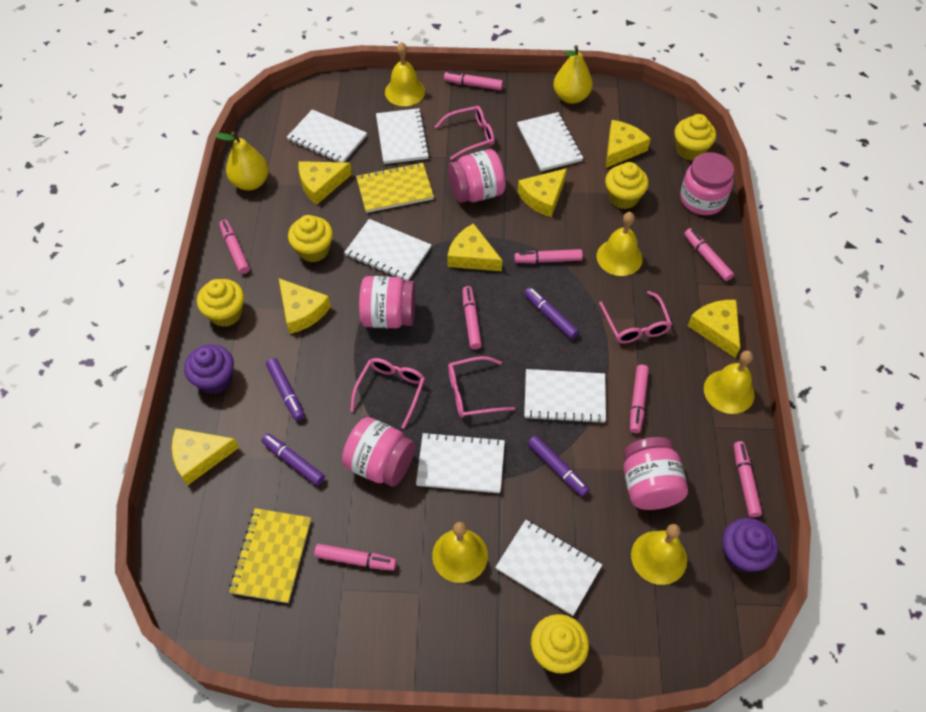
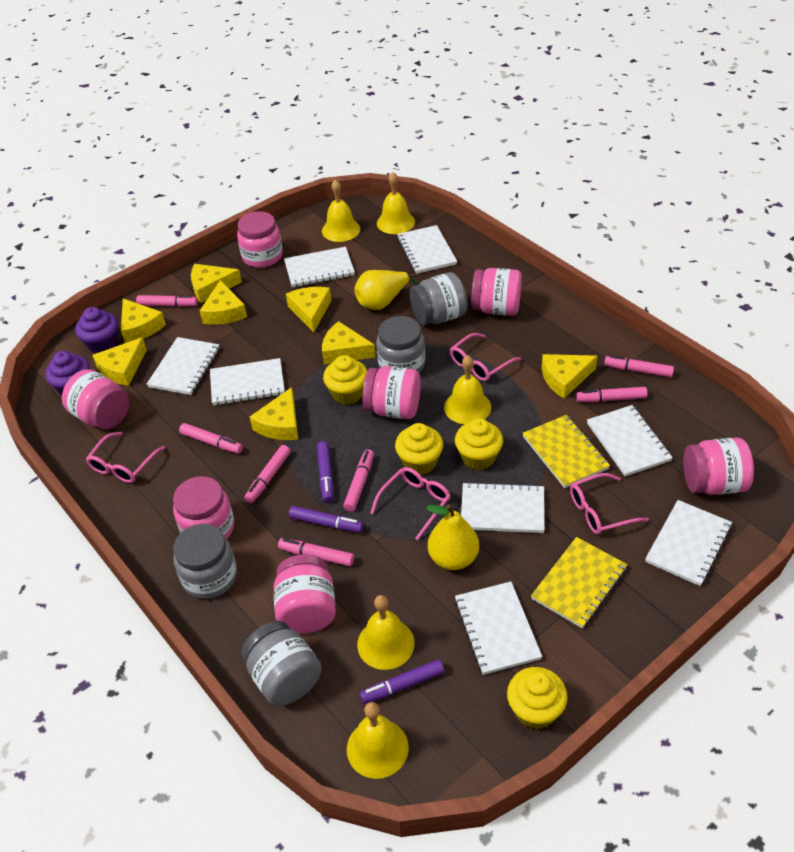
grey jar: 0 -> 4
pink jar: 5 -> 7
pink marker: 8 -> 7
purple marker: 4 -> 3
white notebook: 7 -> 8
yellow cheese: 7 -> 8
yellow cupcake: 5 -> 4

